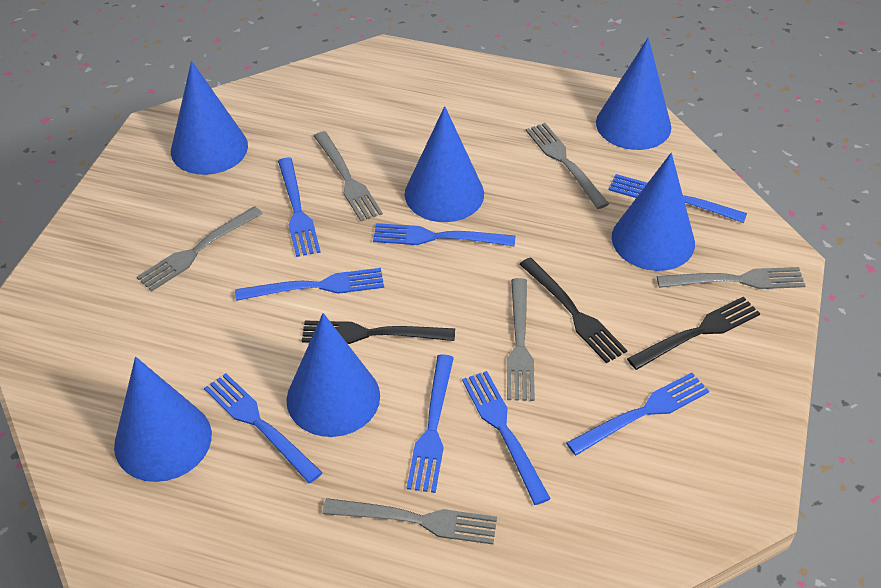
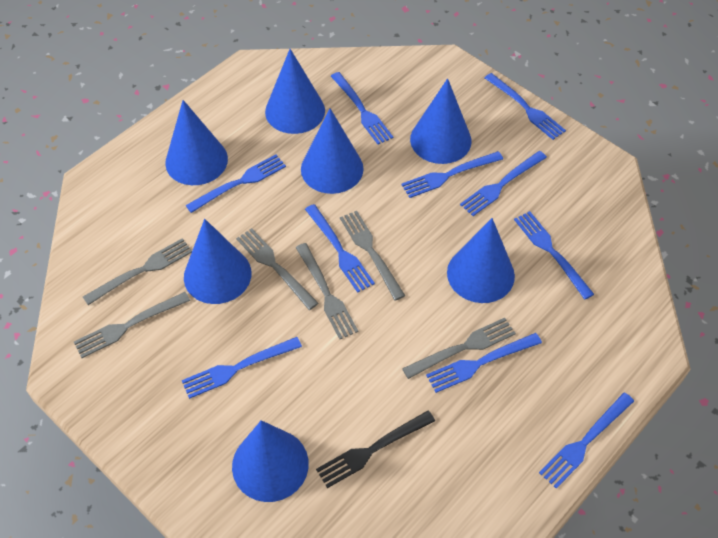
black fork: 3 -> 1
blue cone: 6 -> 7
blue fork: 8 -> 10

